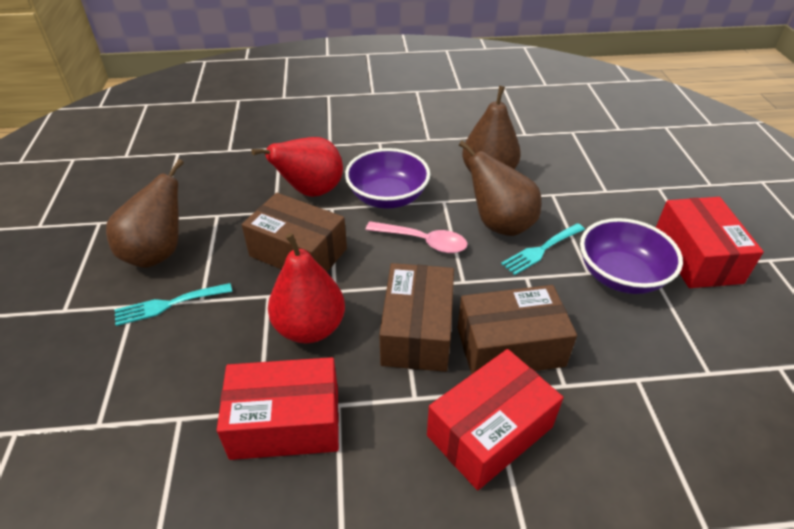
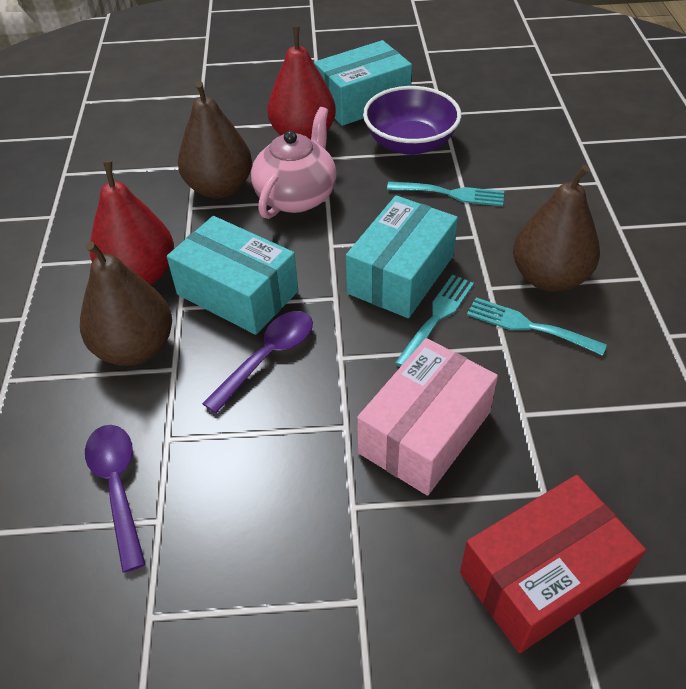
brown box: 3 -> 0
pink box: 0 -> 1
pink spoon: 1 -> 0
pink teapot: 0 -> 1
purple bowl: 2 -> 1
purple spoon: 0 -> 2
red box: 3 -> 1
turquoise box: 0 -> 3
turquoise fork: 2 -> 3

